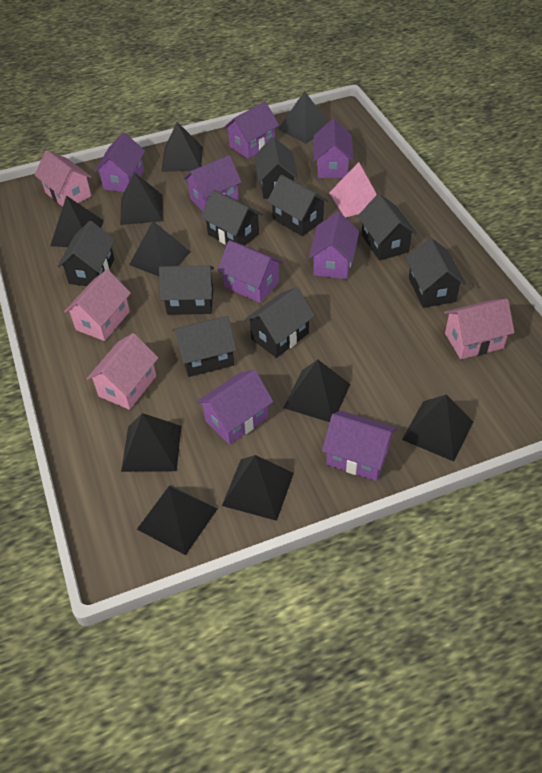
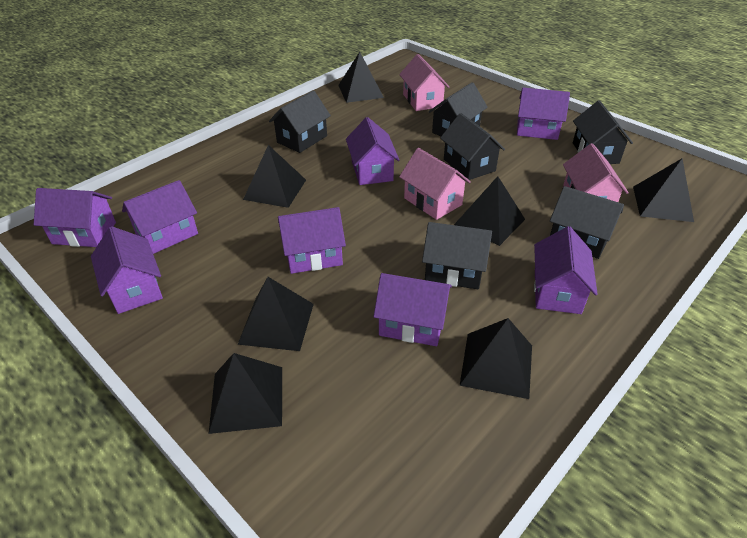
black house: 9 -> 6
black pyramid: 10 -> 7
pink house: 4 -> 3
pink pyramid: 1 -> 0

